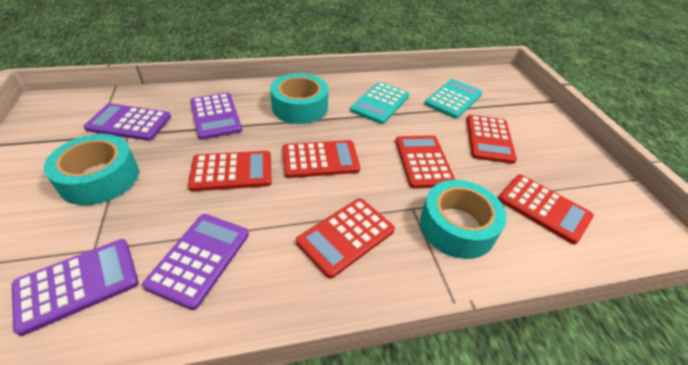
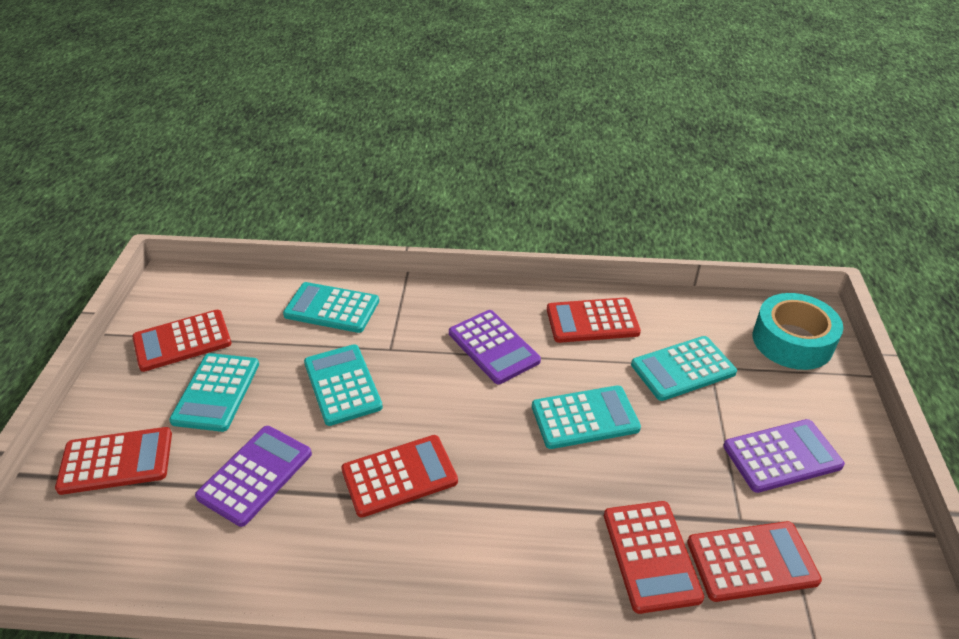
purple calculator: 4 -> 3
turquoise calculator: 2 -> 5
turquoise tape: 3 -> 1

